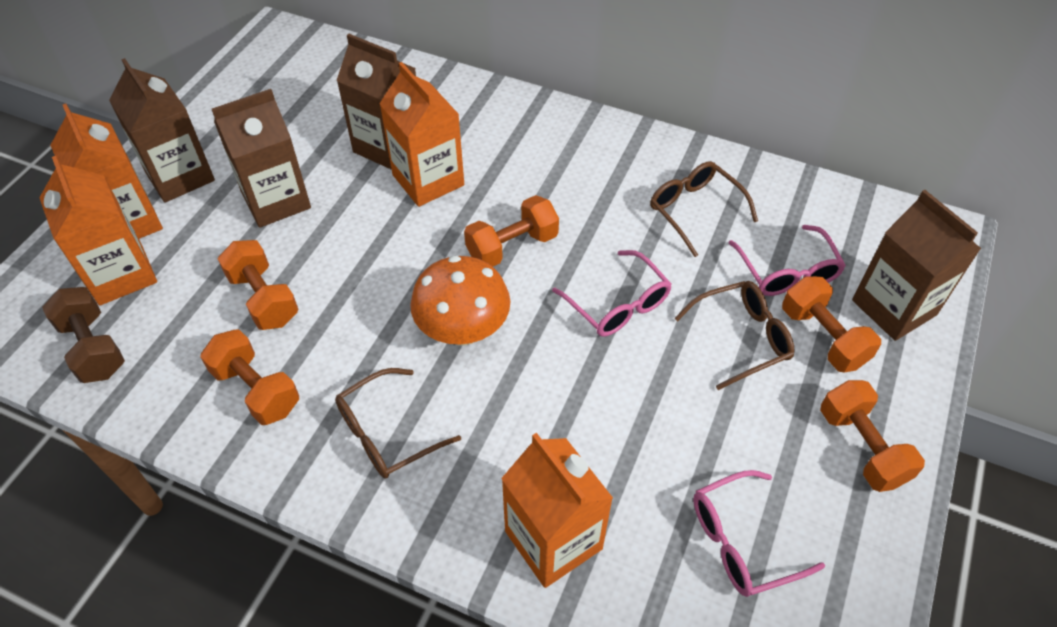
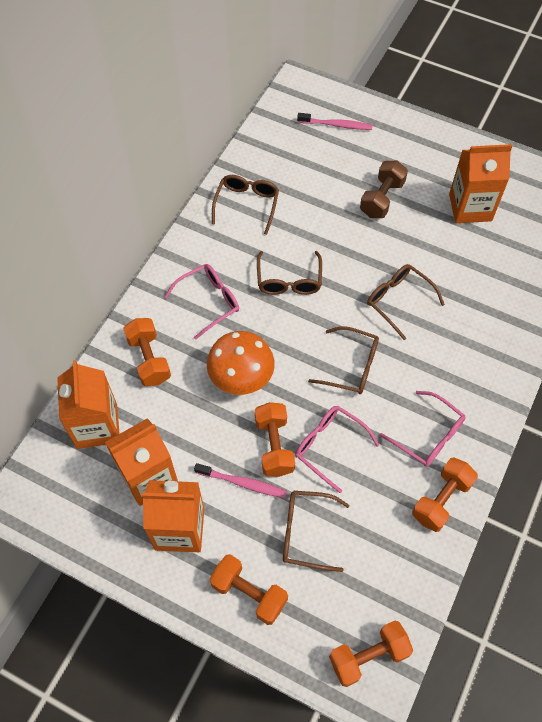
brown carton: 4 -> 0
brown glasses: 3 -> 5
pink toothbrush: 0 -> 2

